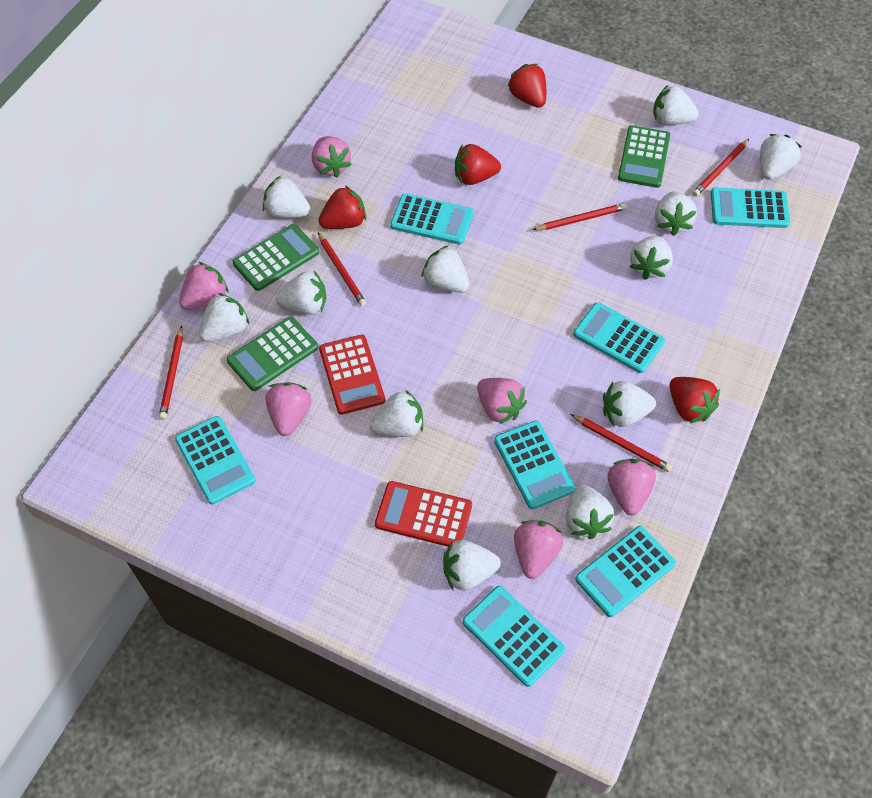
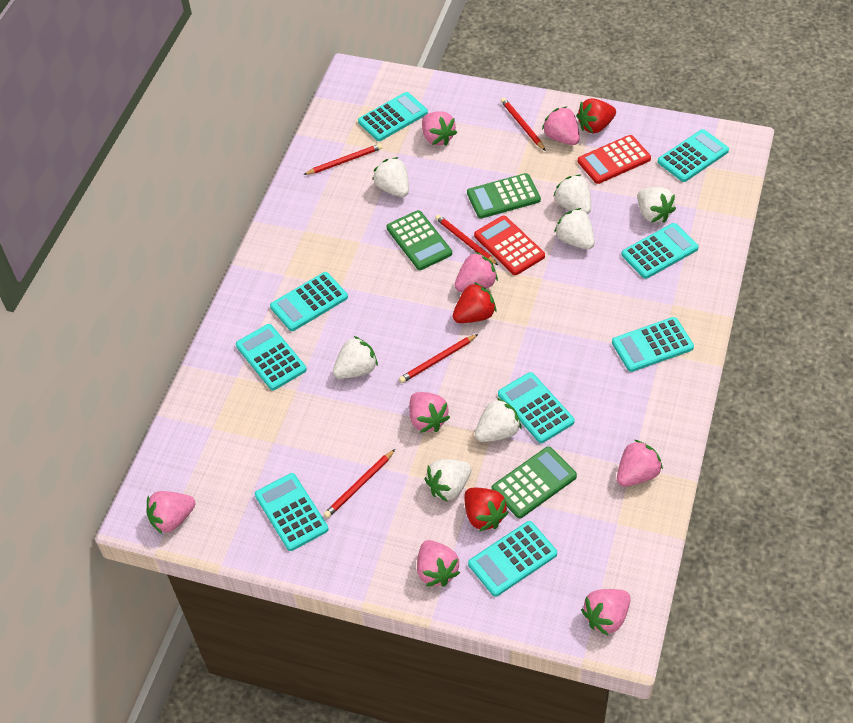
pink strawberry: 6 -> 8
red strawberry: 4 -> 3
turquoise calculator: 7 -> 9
white strawberry: 12 -> 7

